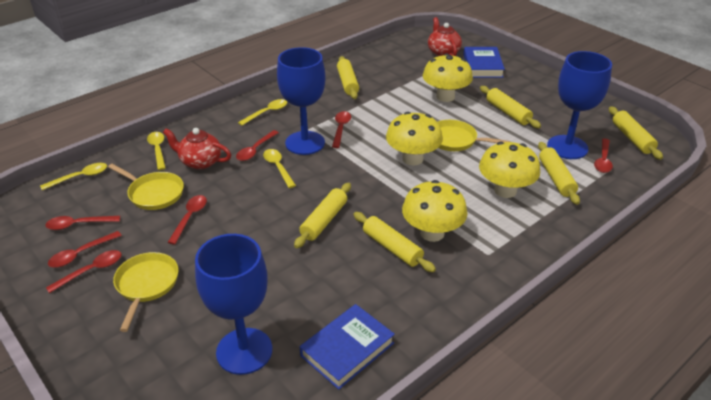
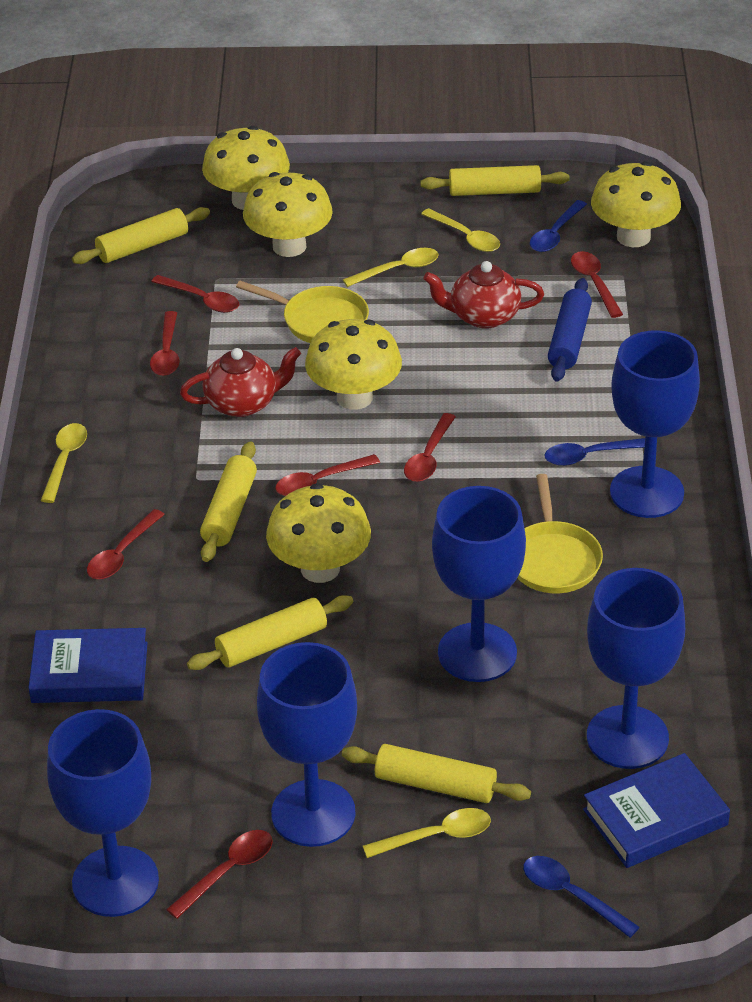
blue goblet: 3 -> 5
blue rolling pin: 0 -> 1
blue spoon: 0 -> 3
yellow mushroom: 4 -> 5
yellow pan: 3 -> 2
yellow rolling pin: 6 -> 5

